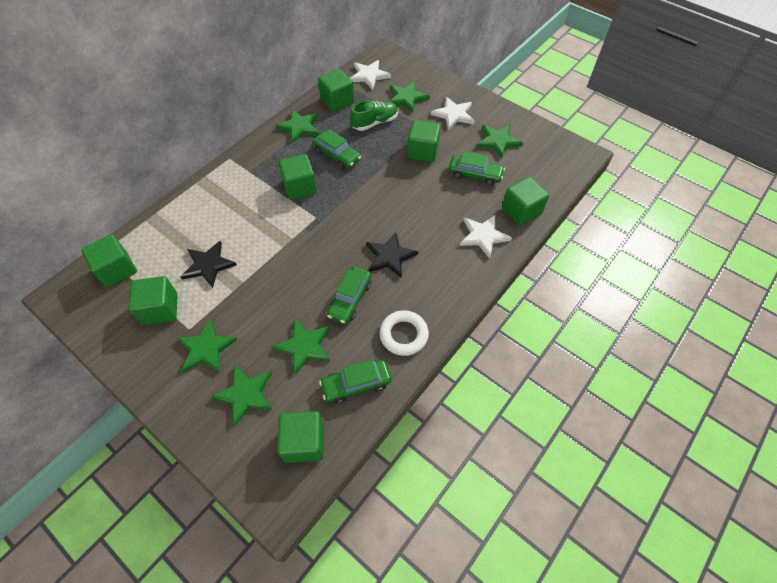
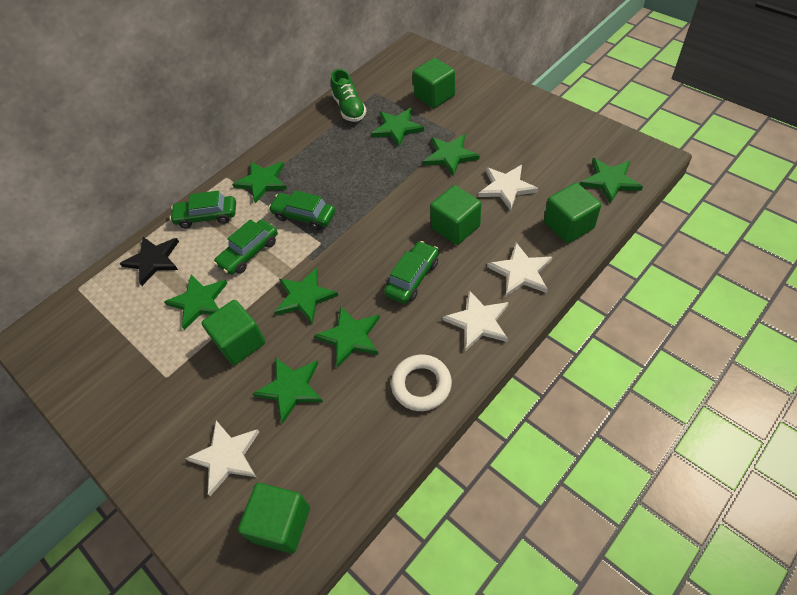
black star: 2 -> 1
green cube: 7 -> 5
green star: 6 -> 8
white star: 3 -> 4

